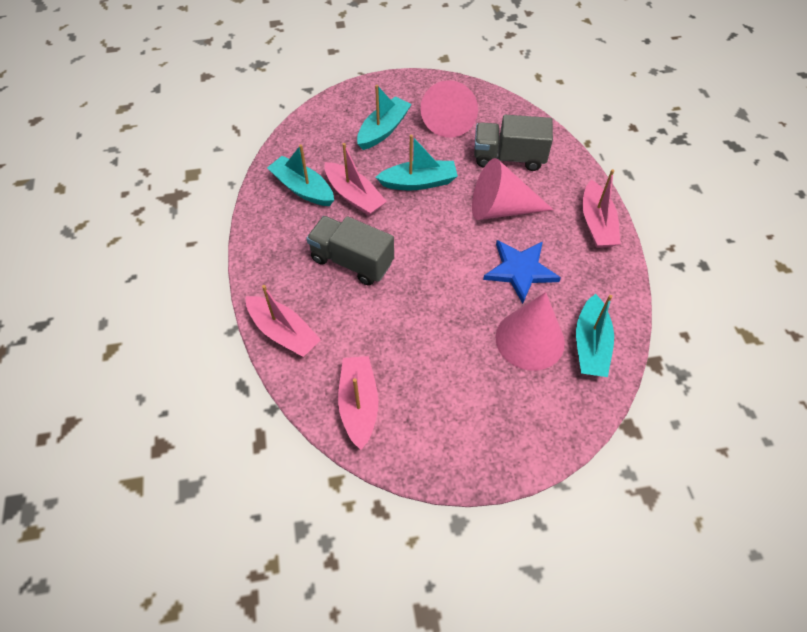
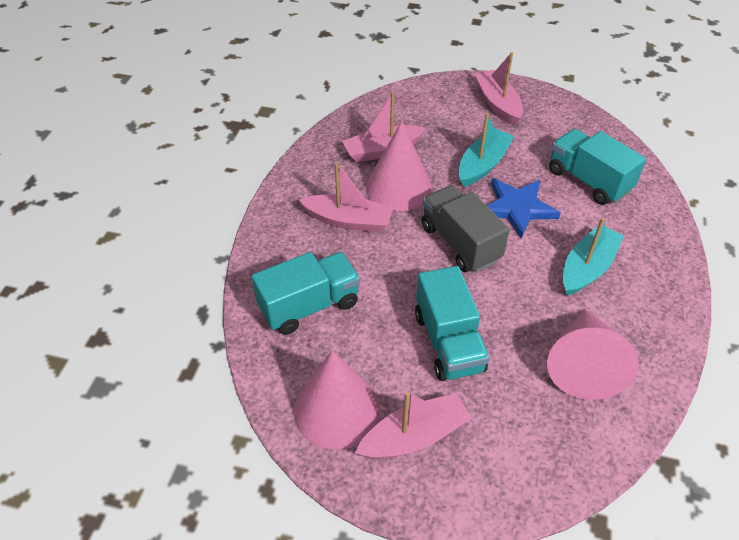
grey truck: 2 -> 1
turquoise boat: 4 -> 2
turquoise truck: 0 -> 3

